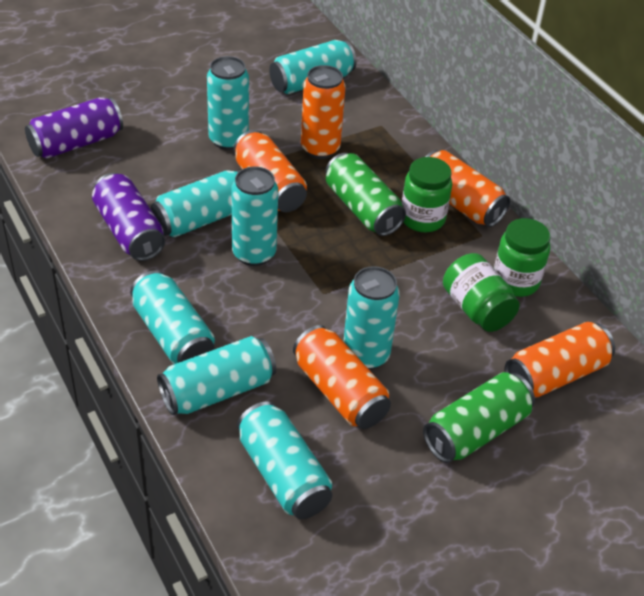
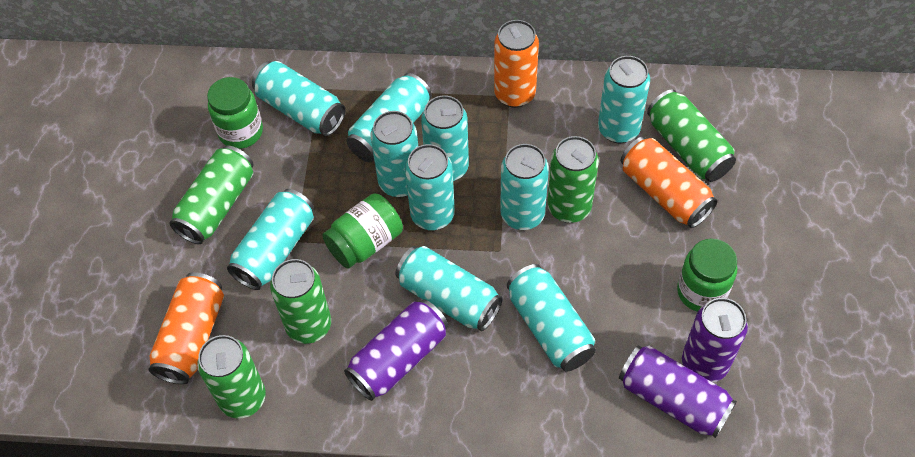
green can: 2 -> 5
orange can: 5 -> 3
purple can: 2 -> 3
turquoise can: 8 -> 10

